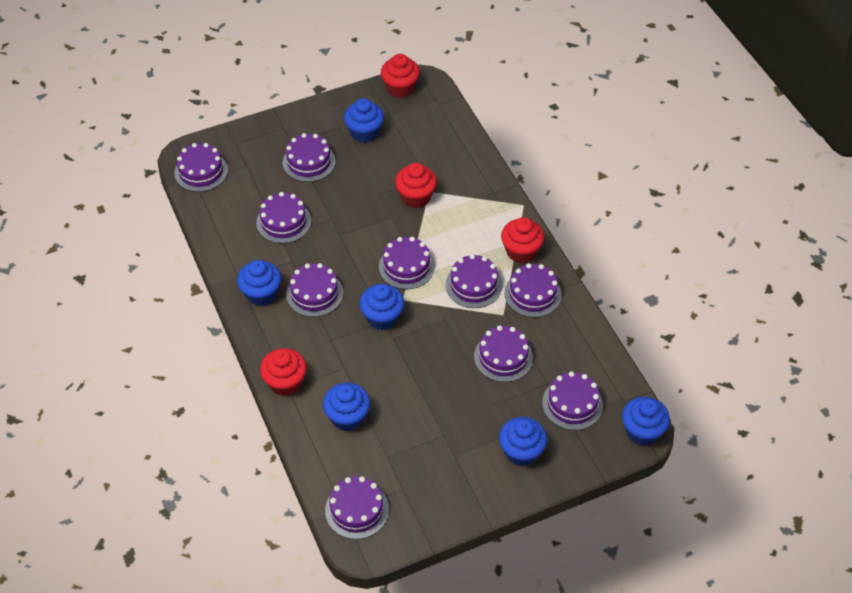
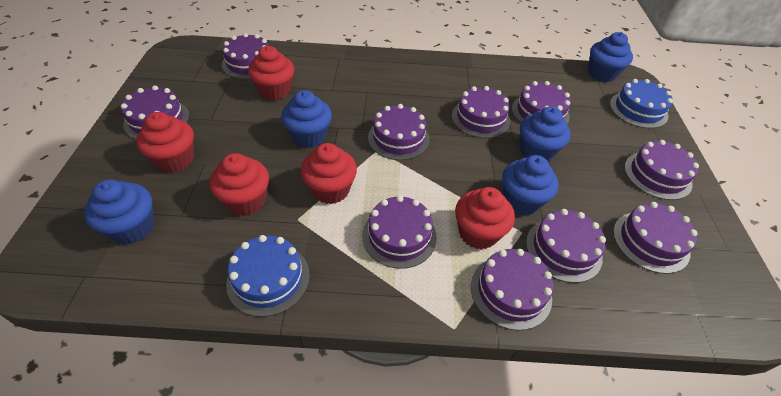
blue cake: 0 -> 2
blue cupcake: 6 -> 5
red cupcake: 4 -> 5

